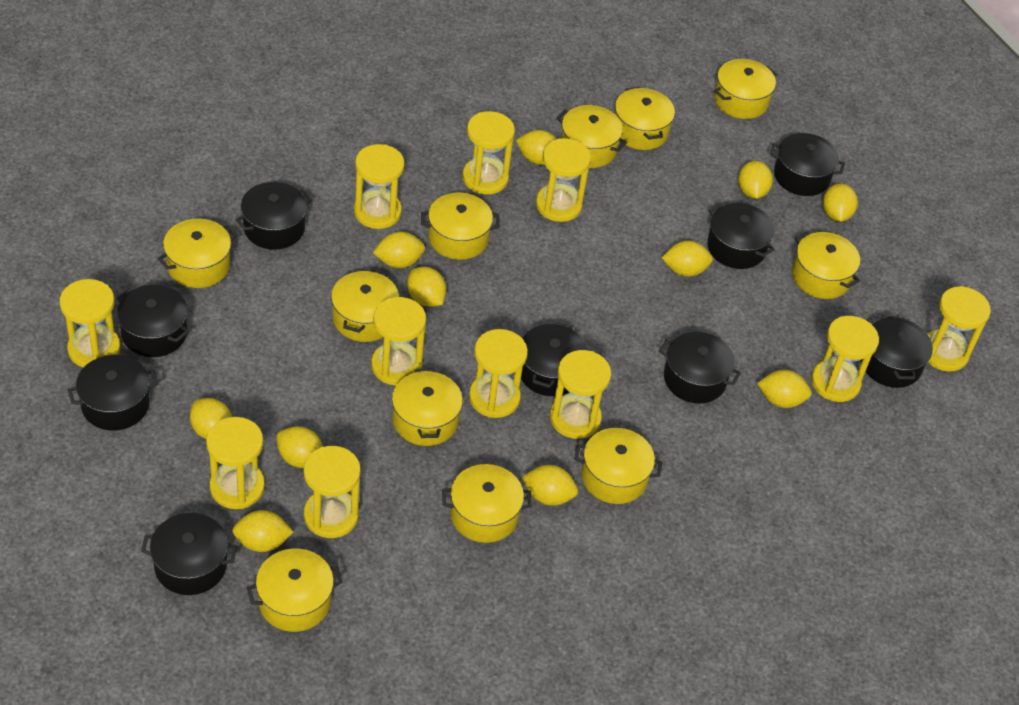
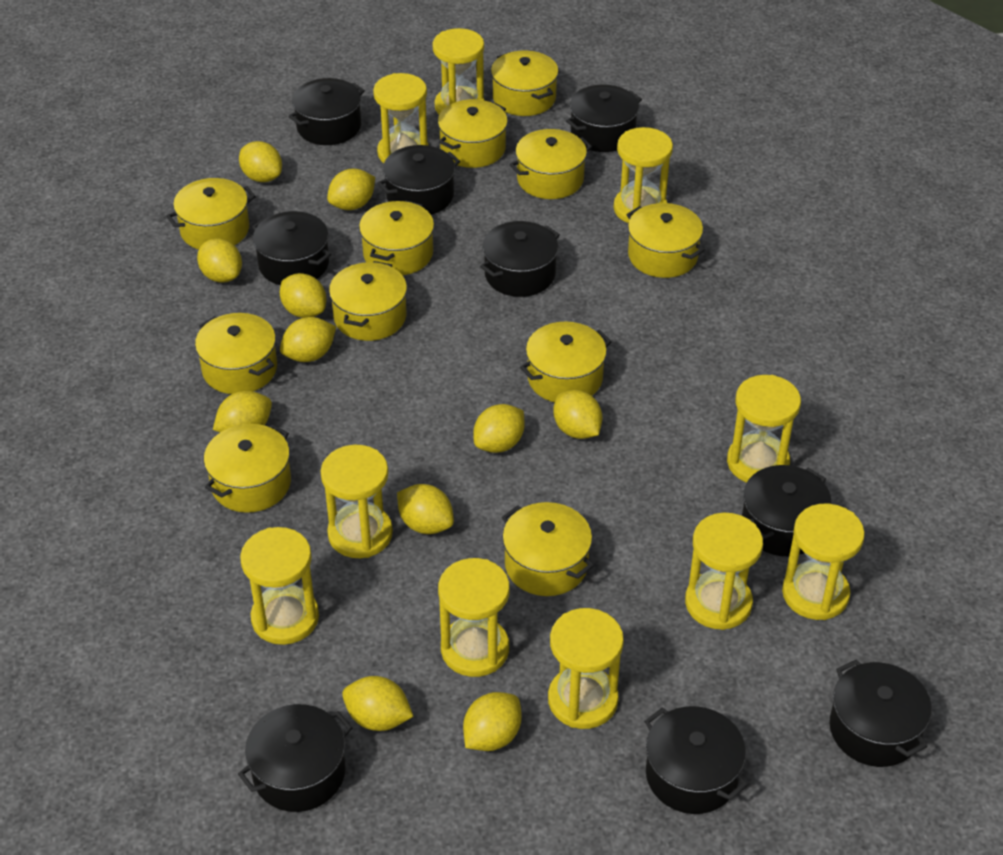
yellow hourglass: 11 -> 10

